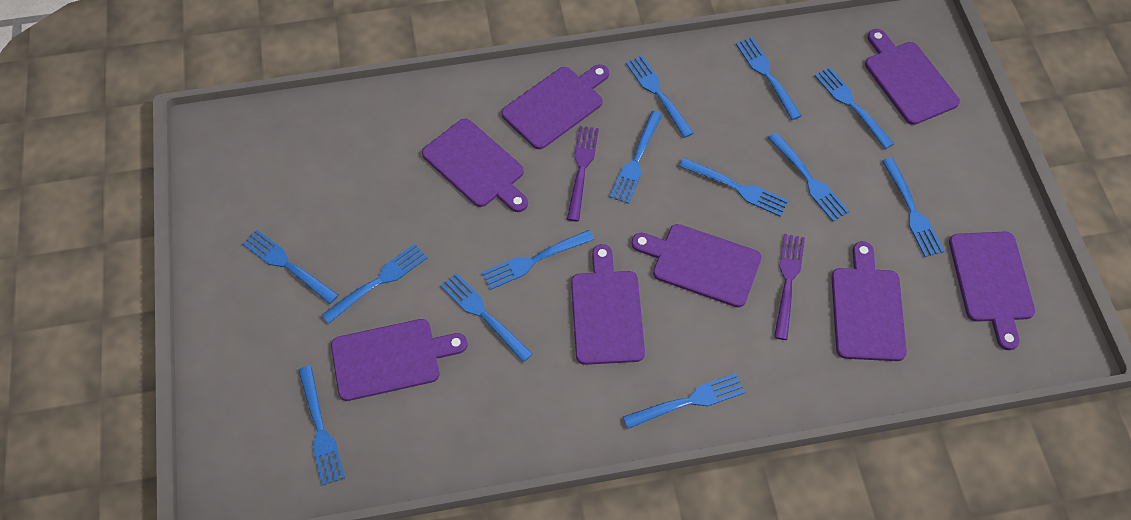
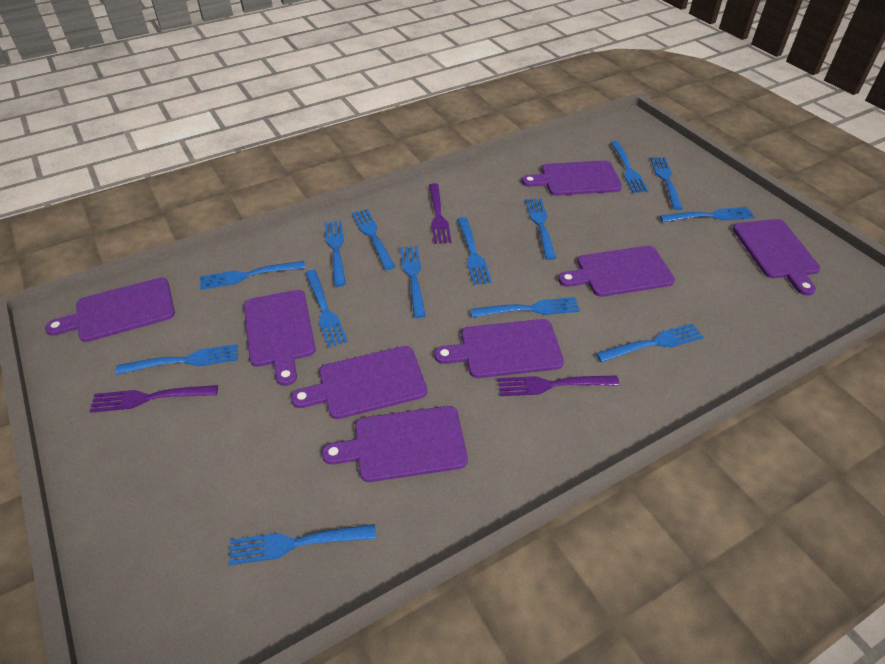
blue fork: 13 -> 14
purple fork: 2 -> 3

